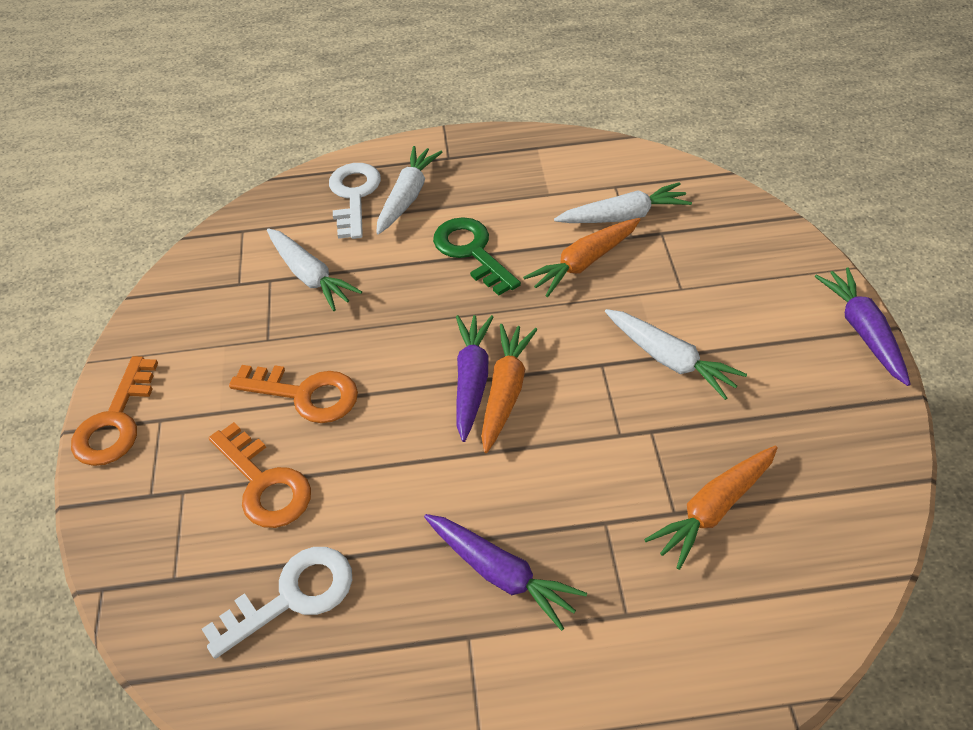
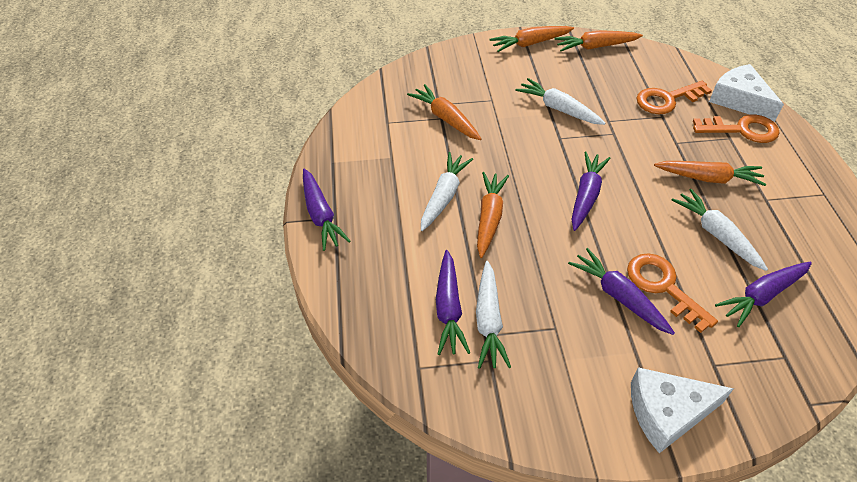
green key: 1 -> 0
orange carrot: 3 -> 5
purple carrot: 3 -> 5
white cheese: 0 -> 2
white key: 2 -> 0

